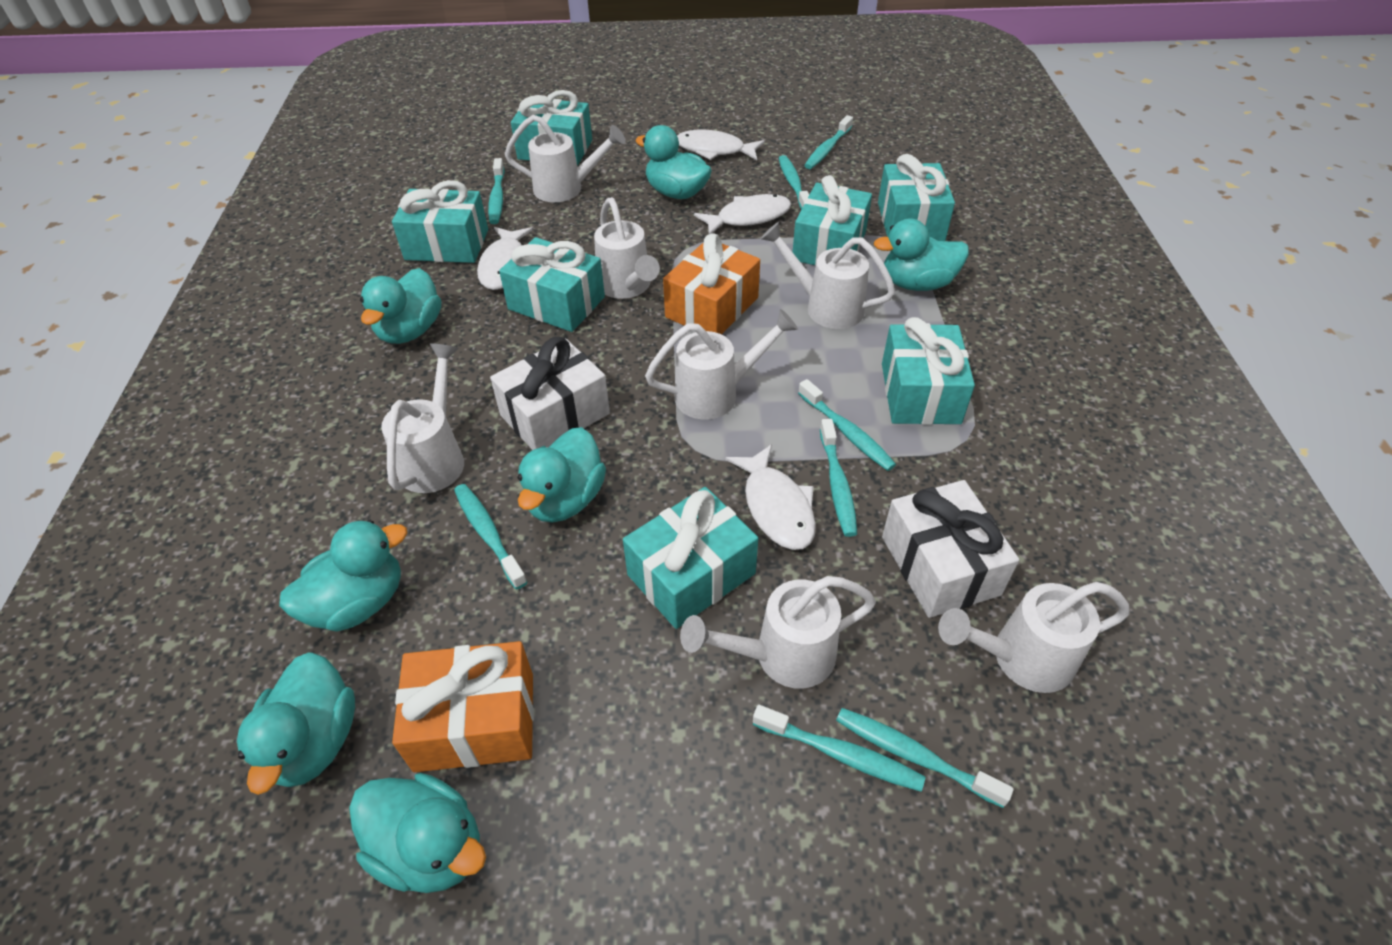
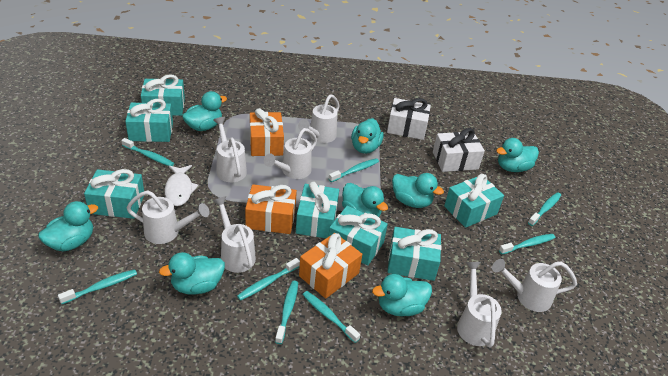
orange gift: 2 -> 3
turquoise duck: 7 -> 8
white fish: 4 -> 1

